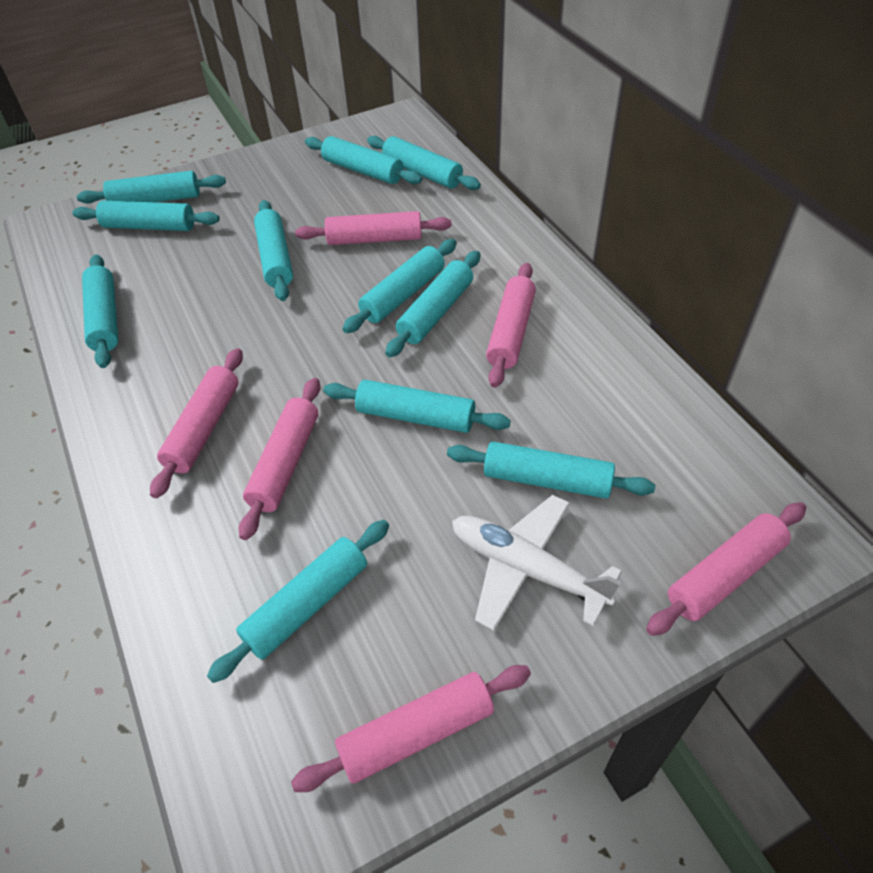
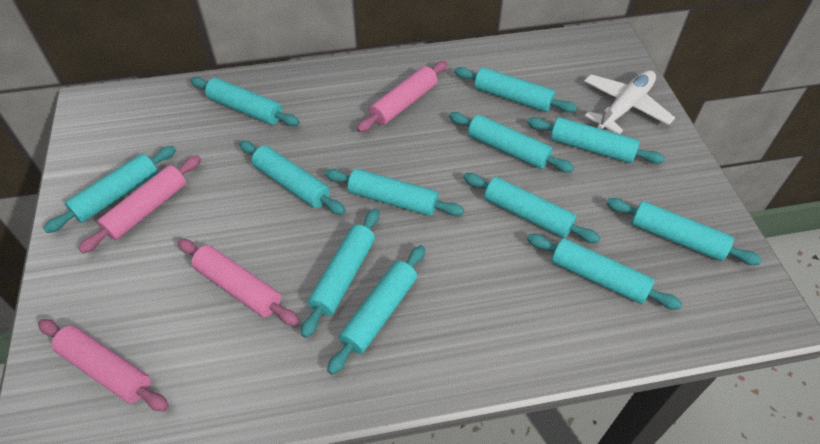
pink rolling pin: 6 -> 4
turquoise rolling pin: 11 -> 12

